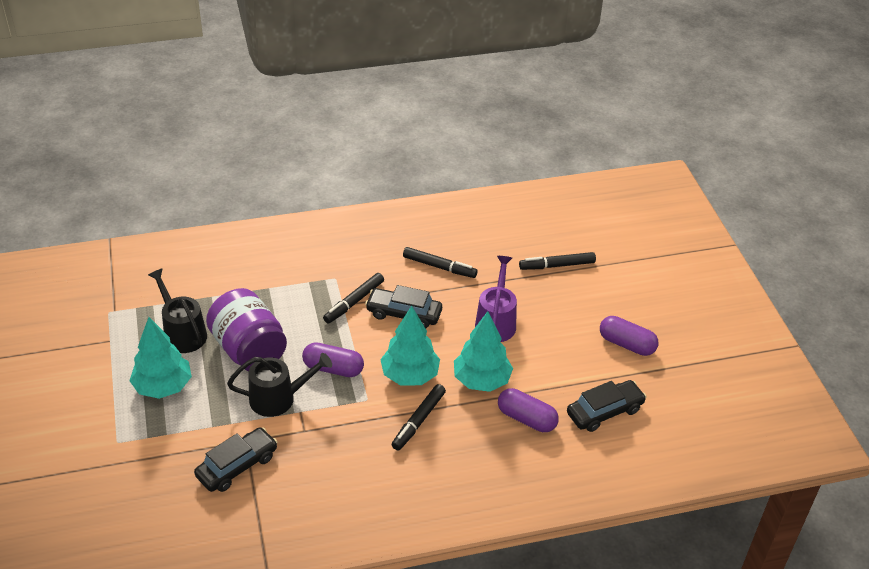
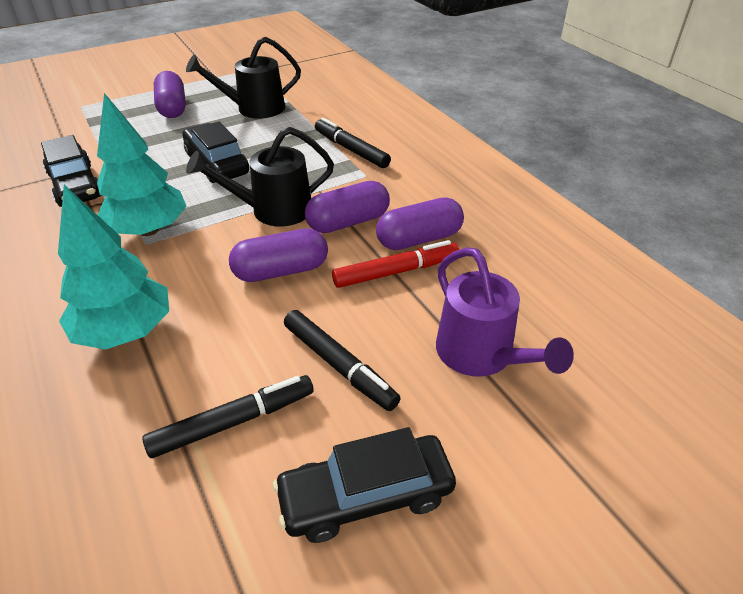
black marker: 4 -> 3
purple capsule: 3 -> 4
purple jar: 1 -> 0
red marker: 0 -> 1
turquoise tree: 3 -> 2

